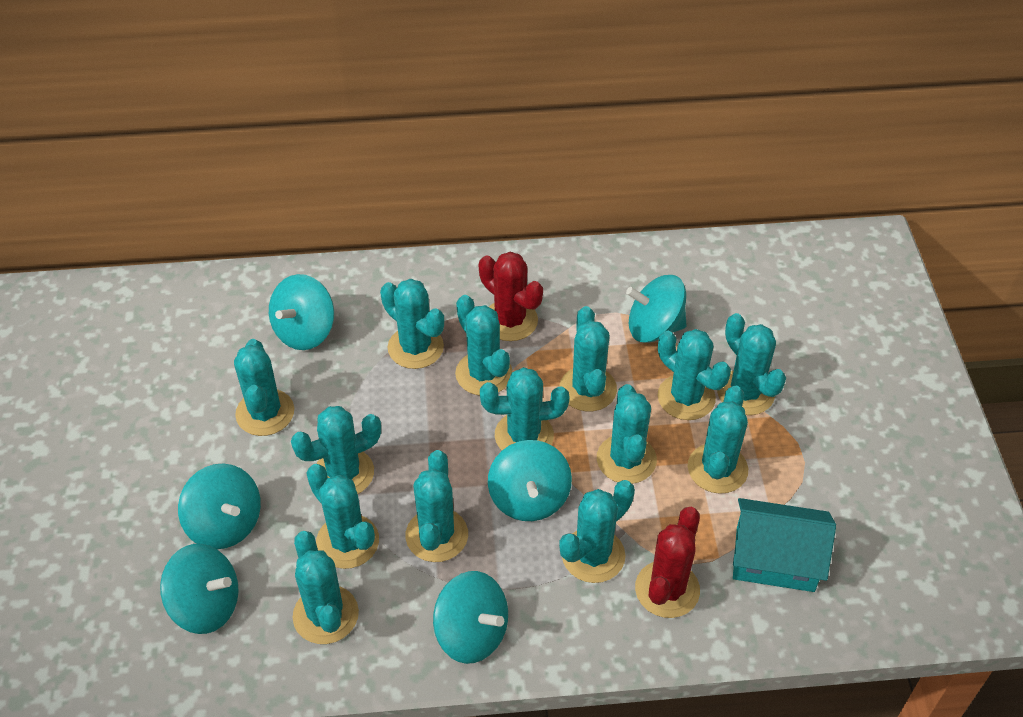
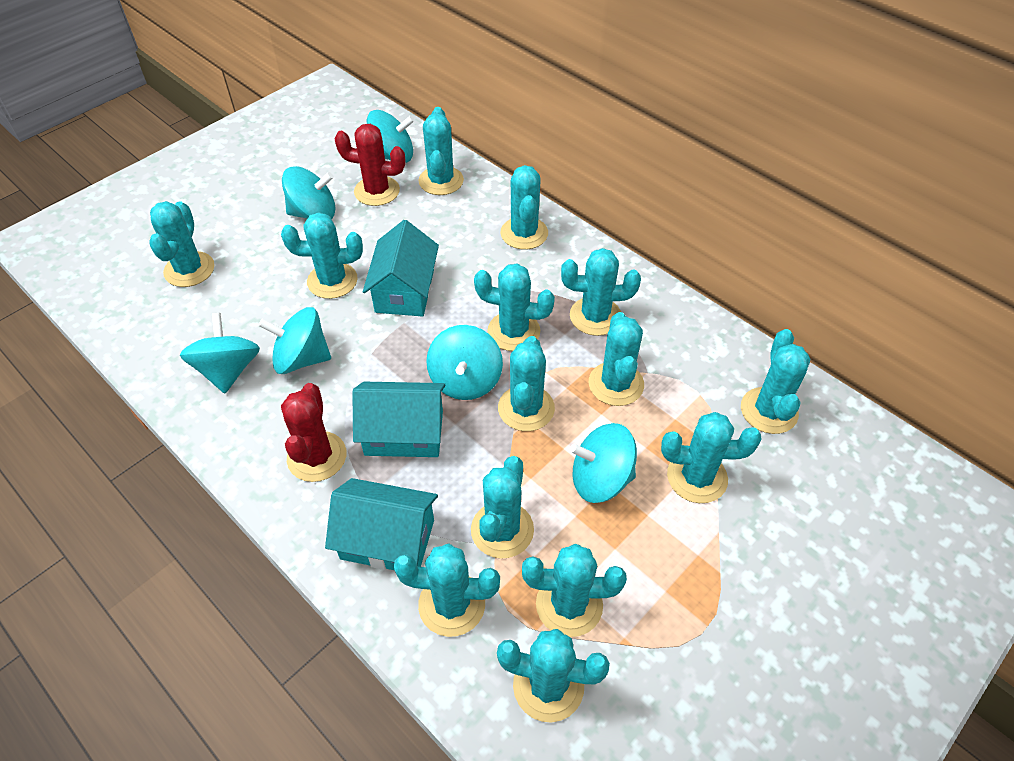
turquoise house: 1 -> 3

